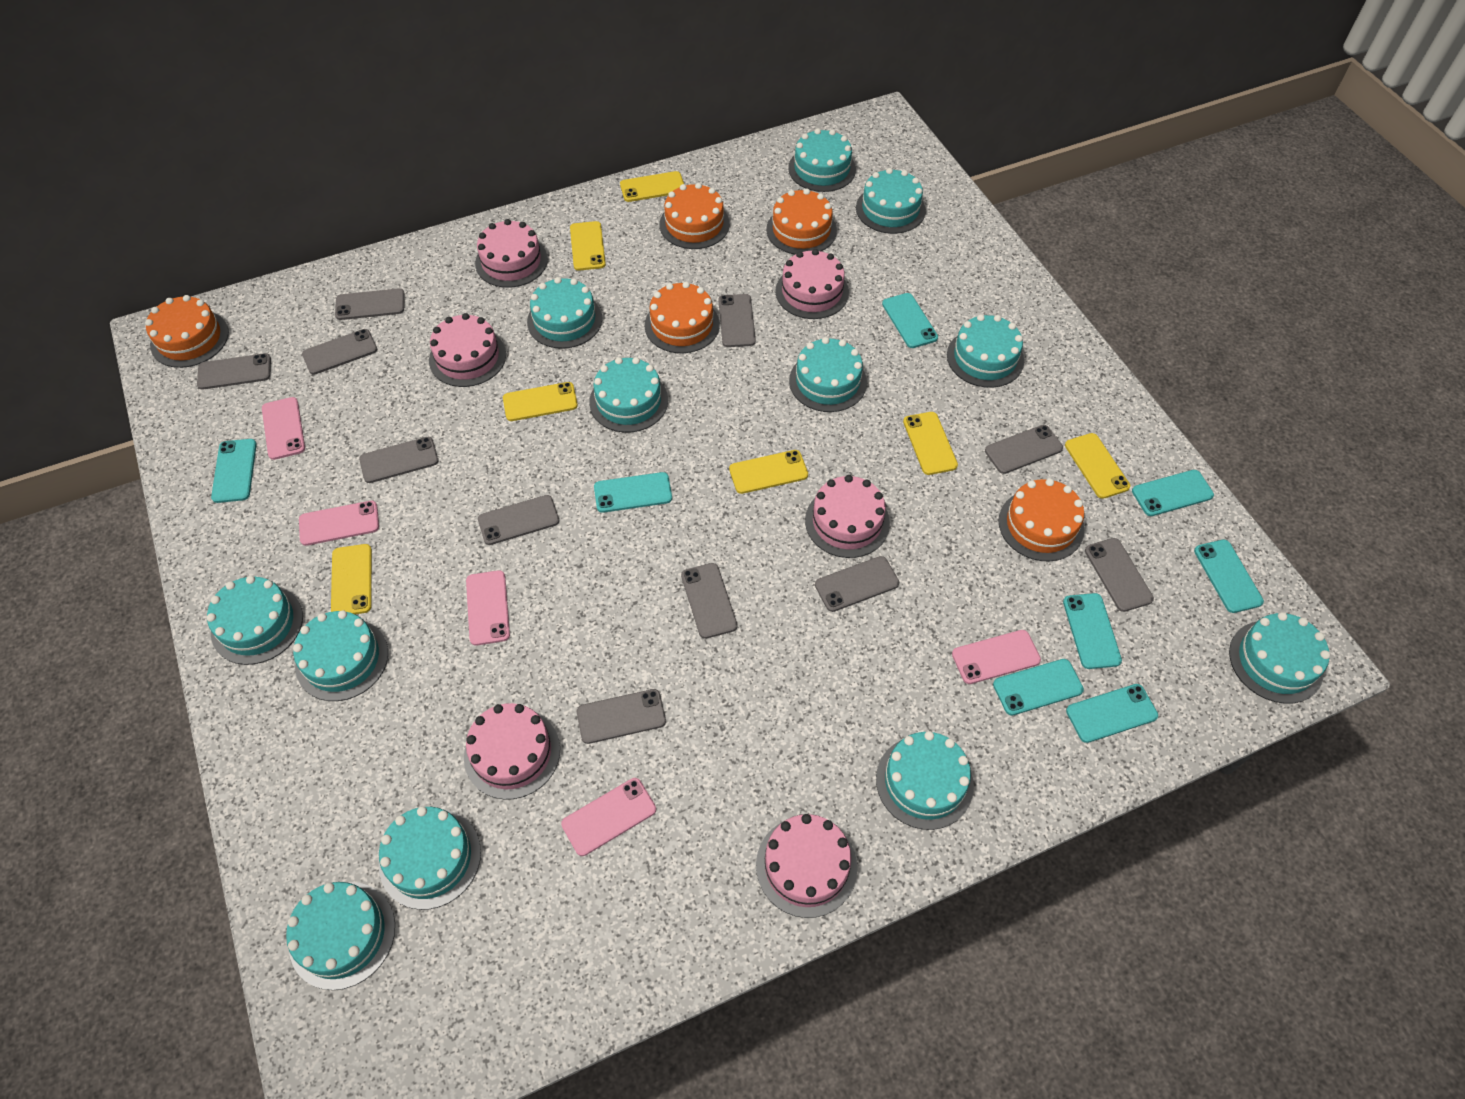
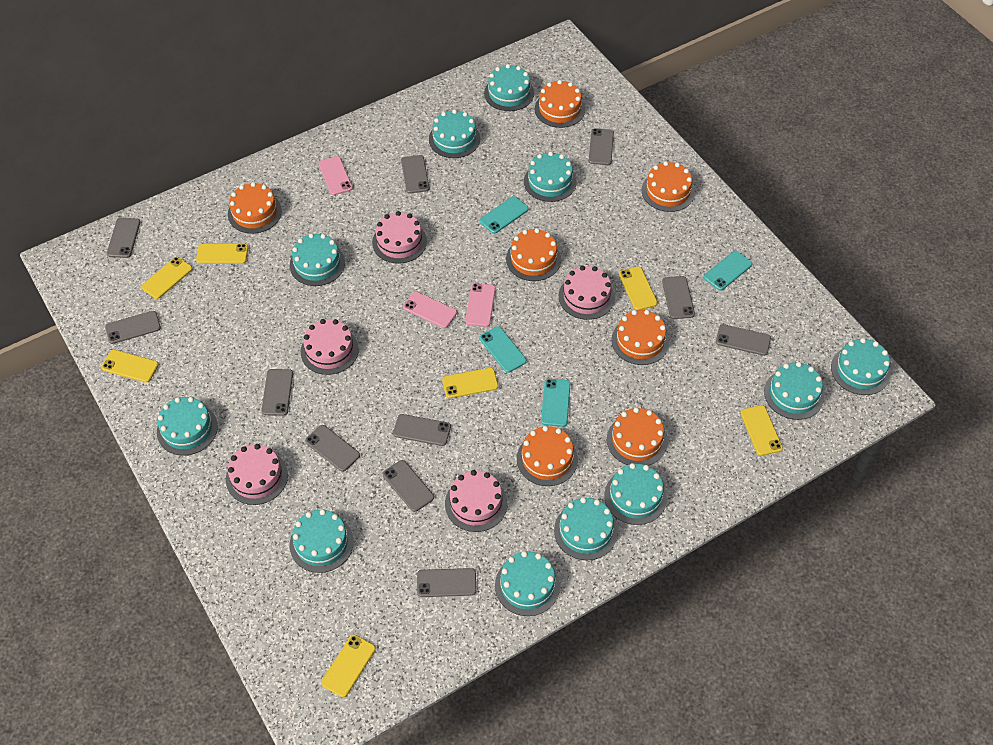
orange cake: 5 -> 7
pink cake: 6 -> 5
pink phone: 5 -> 3
turquoise cake: 12 -> 11
turquoise phone: 8 -> 4

